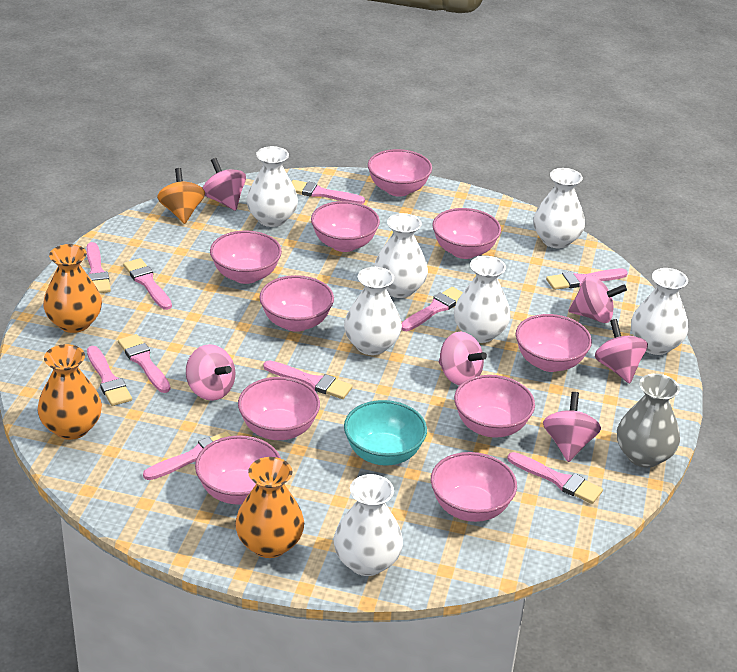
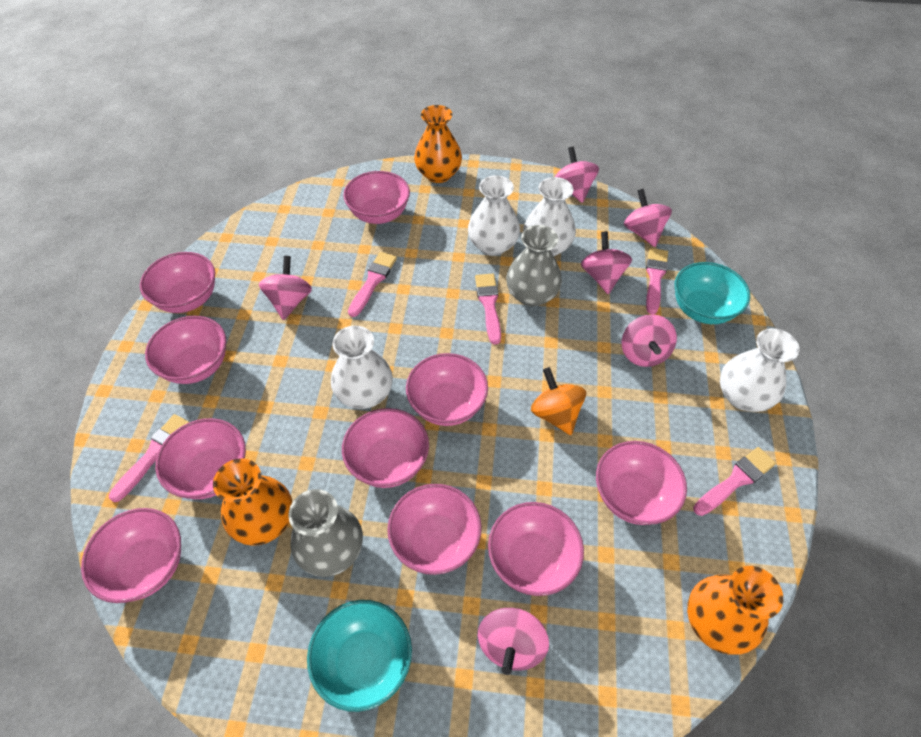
grey vase: 1 -> 2
pink brush: 10 -> 5
turquoise bowl: 1 -> 2
white vase: 7 -> 4

